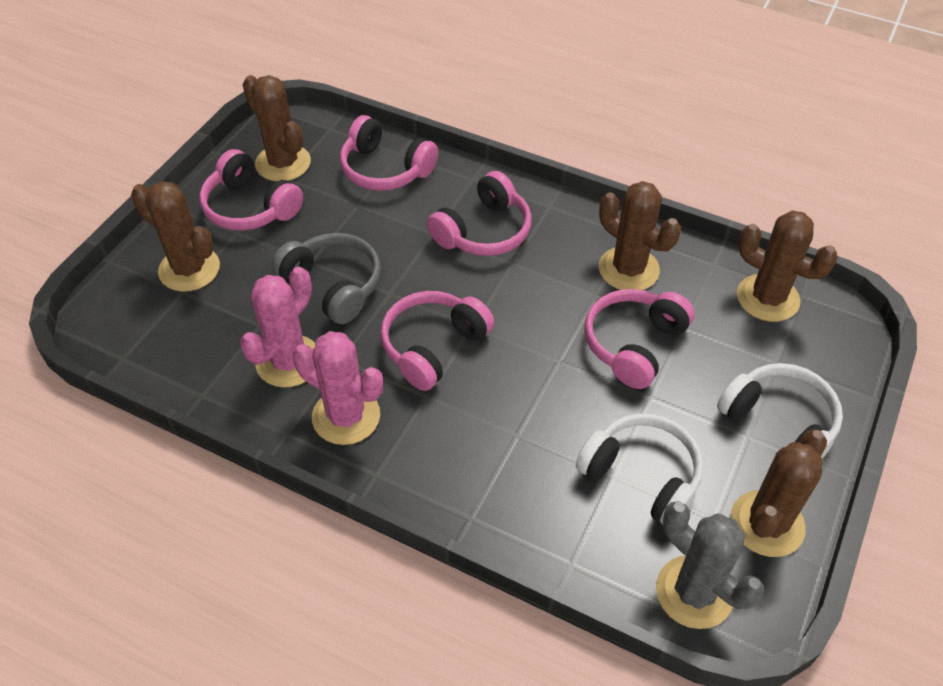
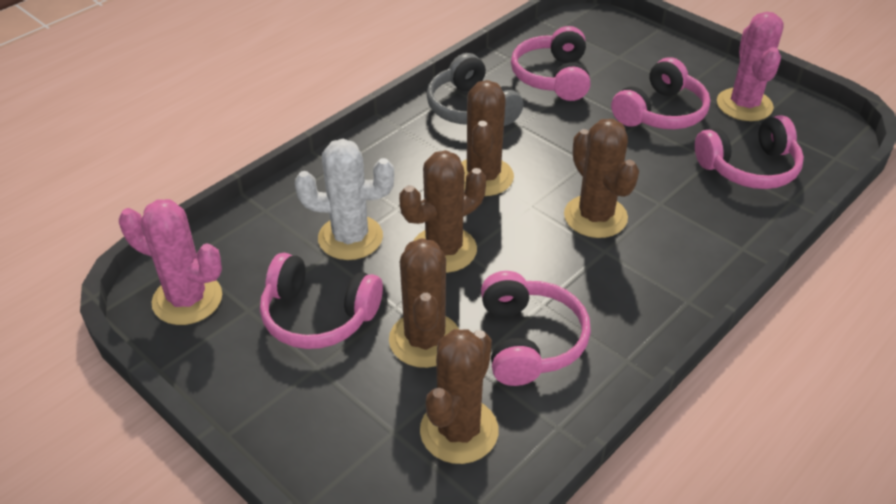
grey cactus: 1 -> 0
white cactus: 0 -> 1
white headphones: 2 -> 0

